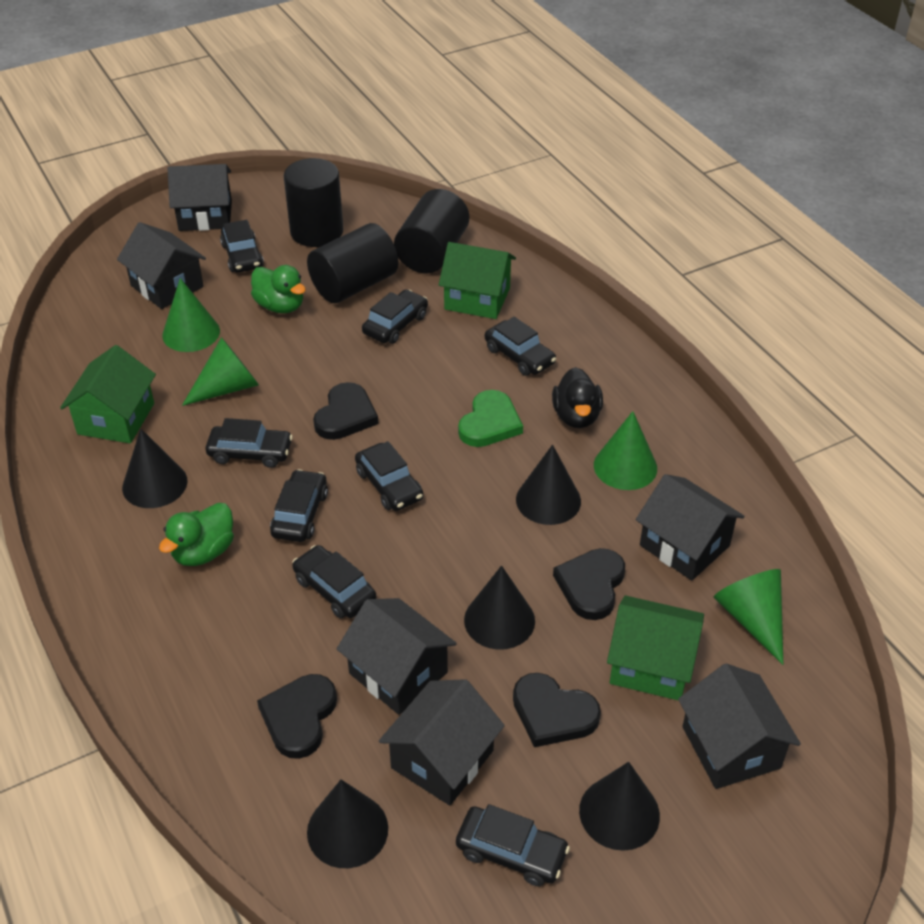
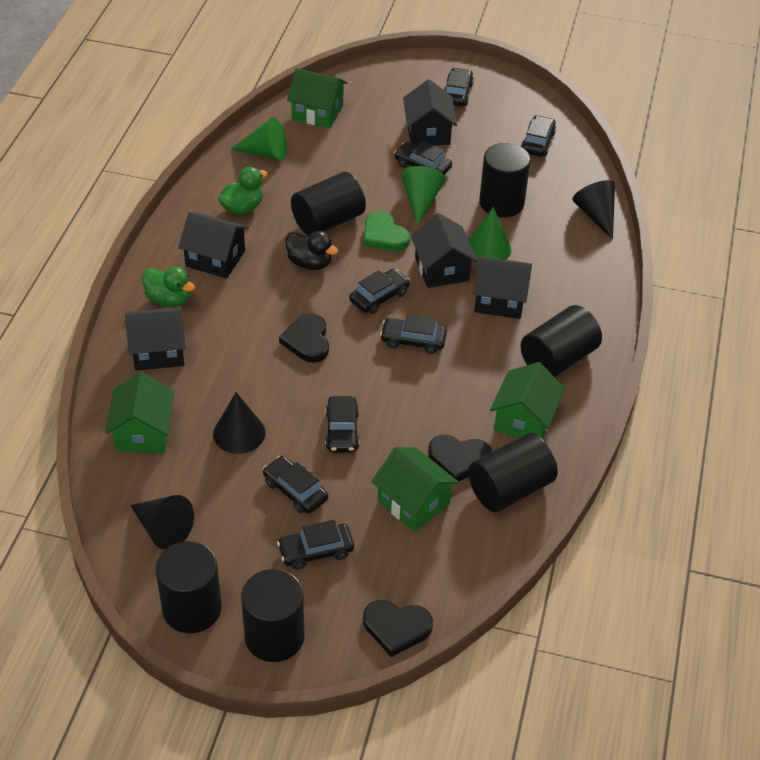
black cone: 5 -> 3
black cylinder: 3 -> 6
black heart: 4 -> 3
black house: 6 -> 5
green cone: 4 -> 3
green house: 3 -> 4

